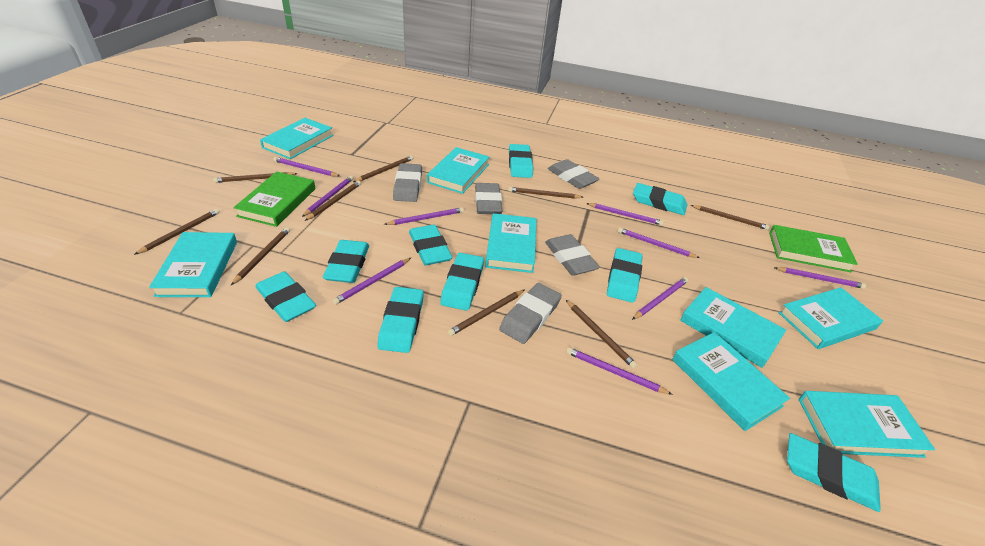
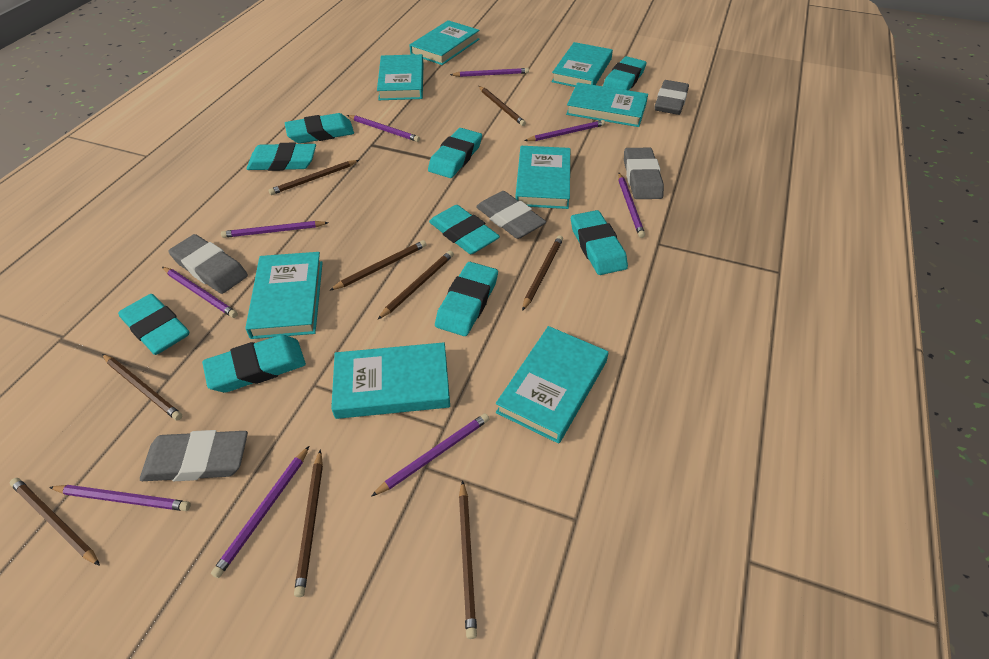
green book: 2 -> 0

